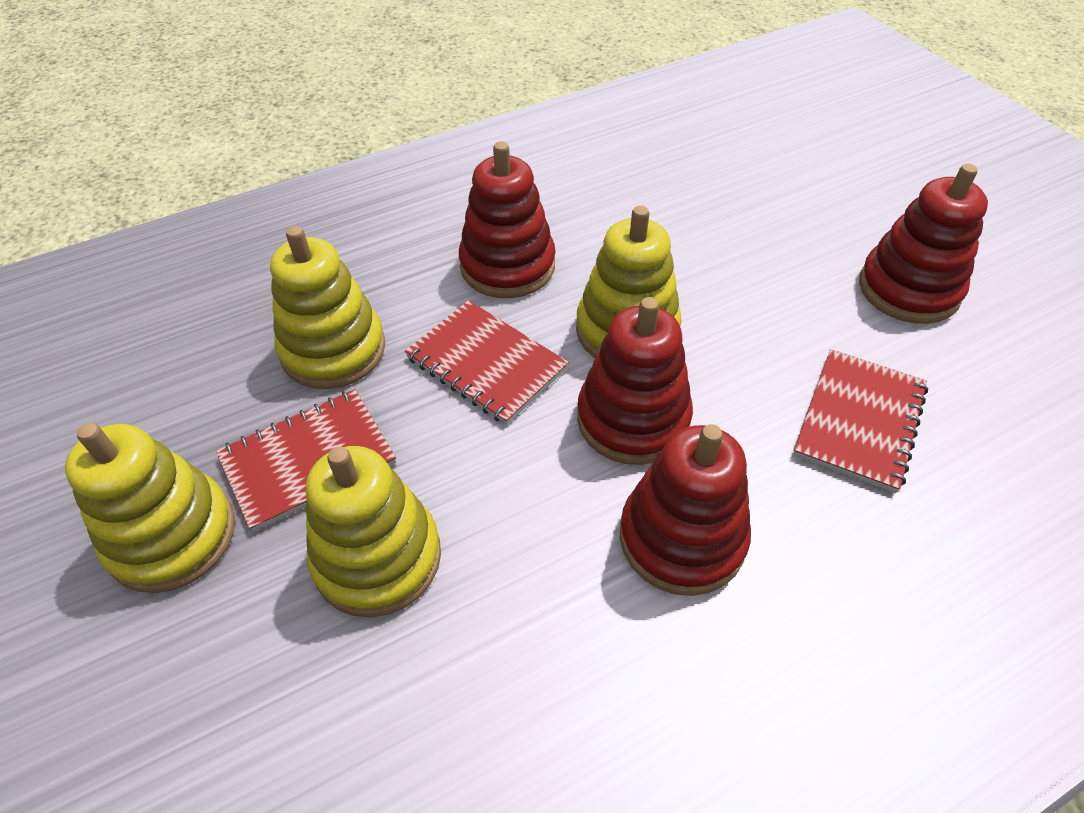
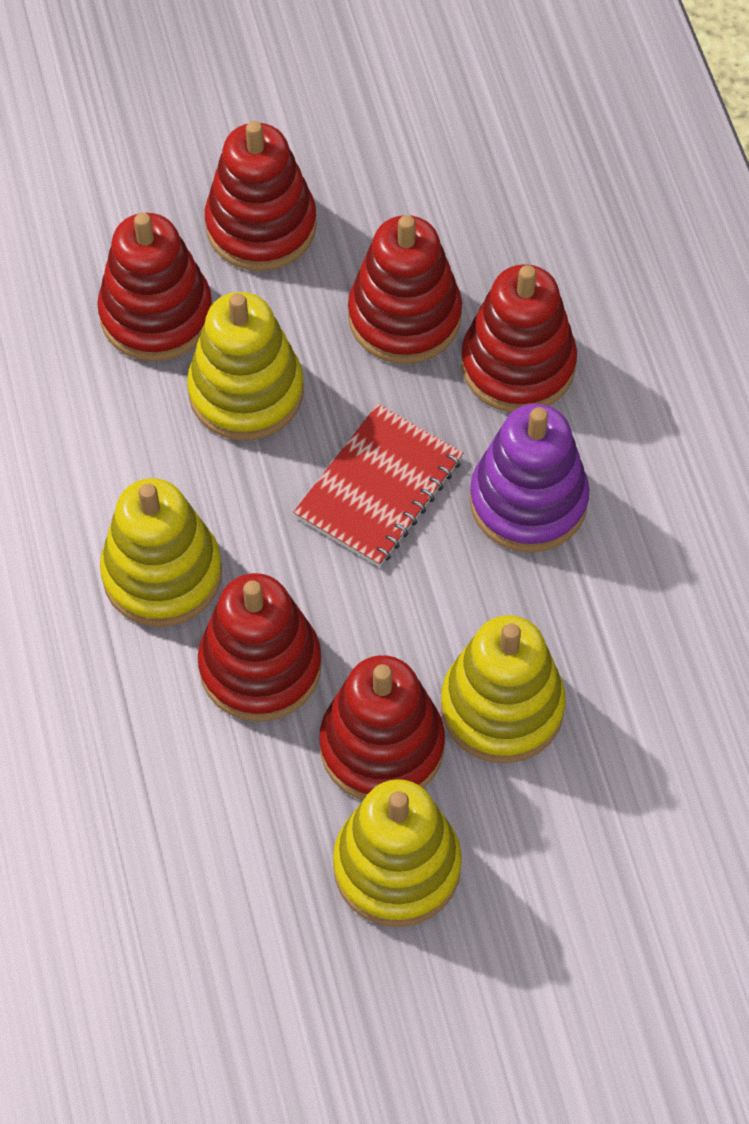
purple stacking toy: 0 -> 1
red notebook: 3 -> 1
red stacking toy: 4 -> 6

